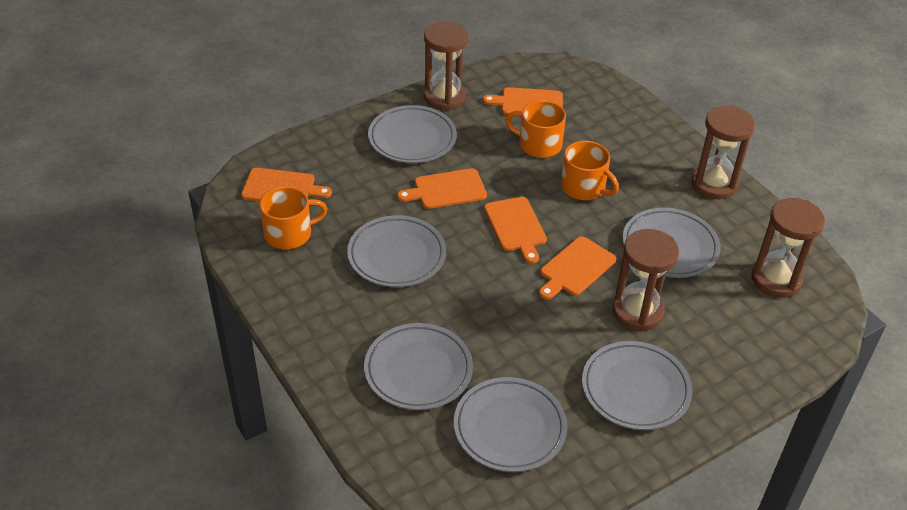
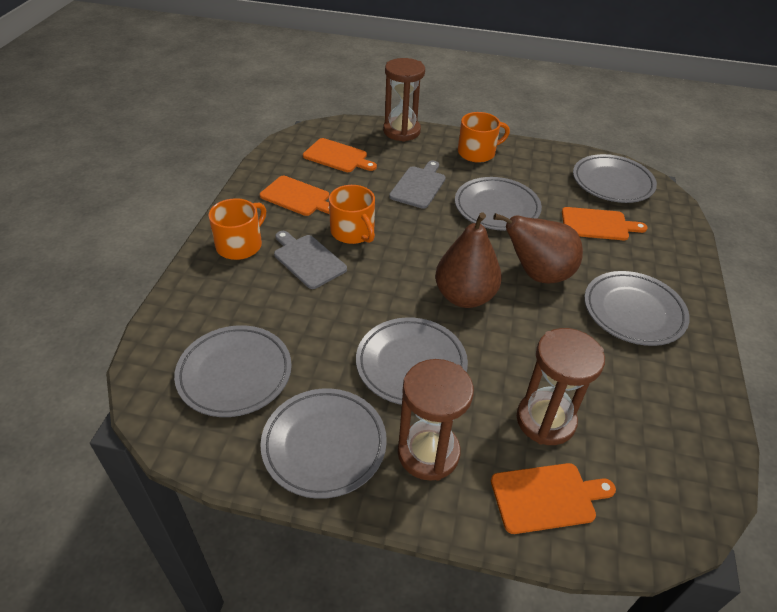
brown hourglass: 4 -> 3
brown pear: 0 -> 2
grey cutting board: 0 -> 2
orange cutting board: 5 -> 4

